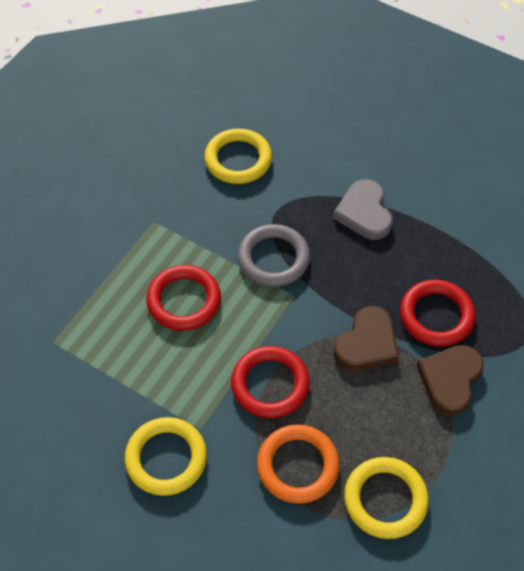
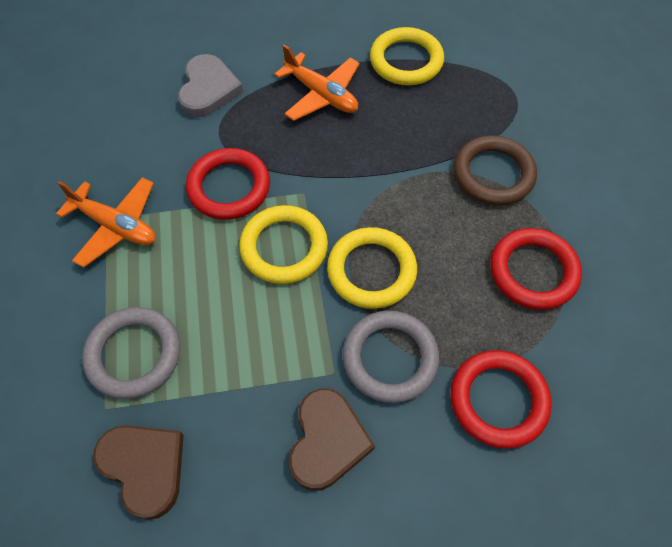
brown ring: 0 -> 1
grey ring: 1 -> 2
orange plane: 0 -> 2
orange ring: 1 -> 0

